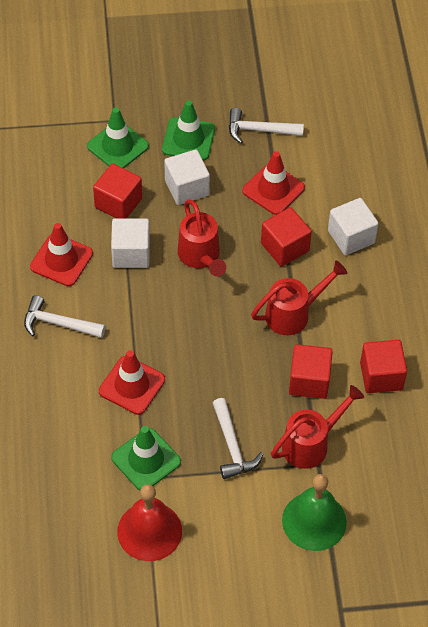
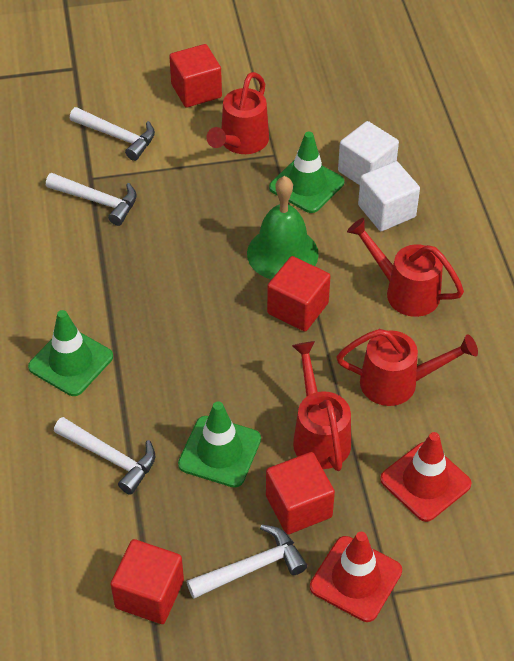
red bell: 1 -> 0
red traffic cone: 3 -> 2
red watering can: 3 -> 4
white cube: 3 -> 2
white hammer: 3 -> 4

